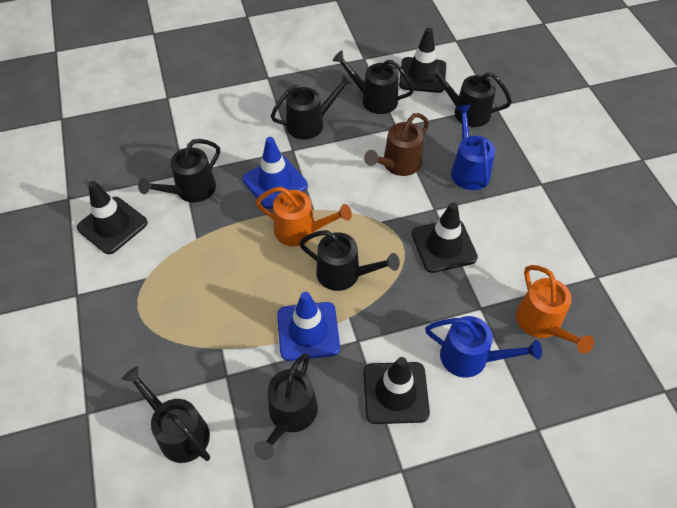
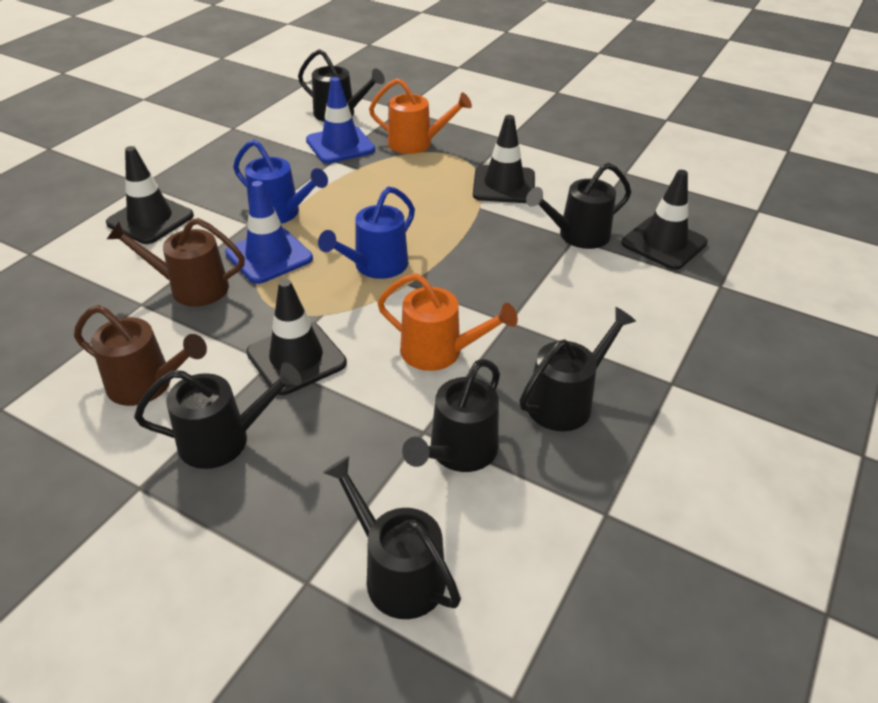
black watering can: 7 -> 6
brown watering can: 1 -> 2

